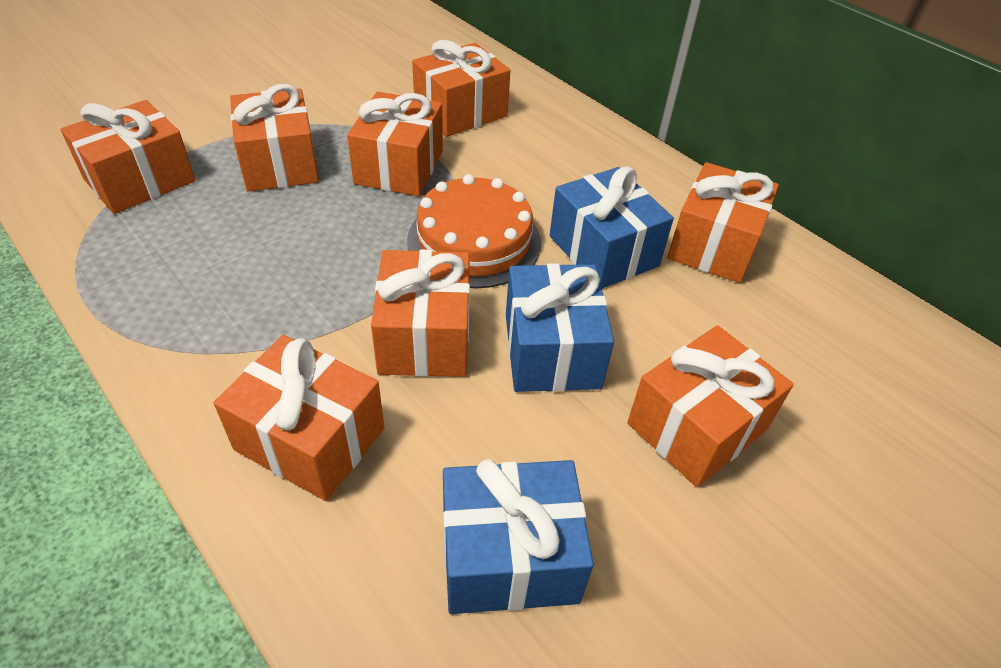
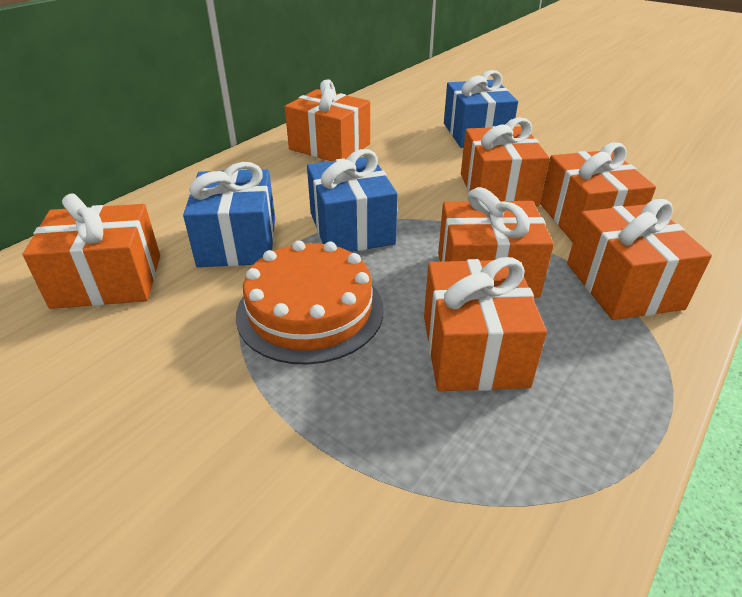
orange gift: 8 -> 7

